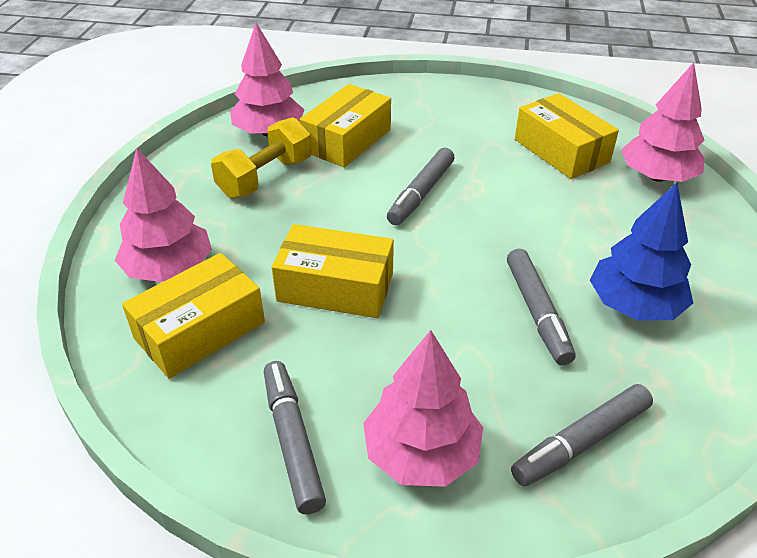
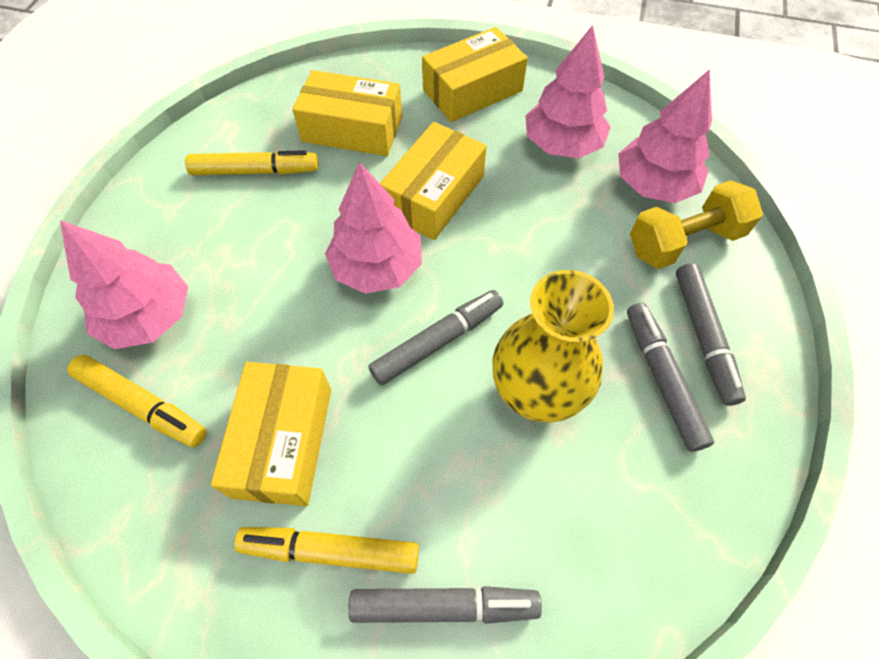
blue tree: 1 -> 0
yellow marker: 0 -> 3
yellow vase: 0 -> 1

